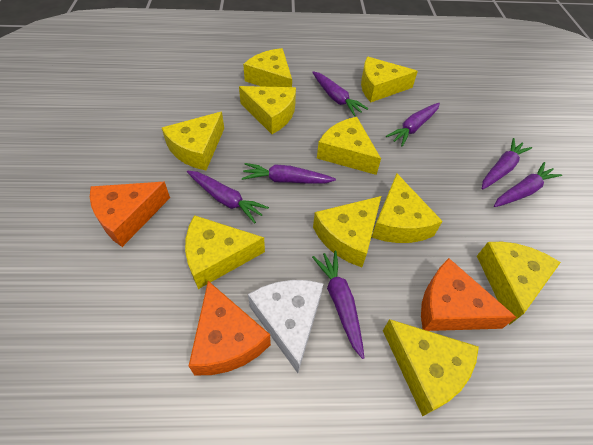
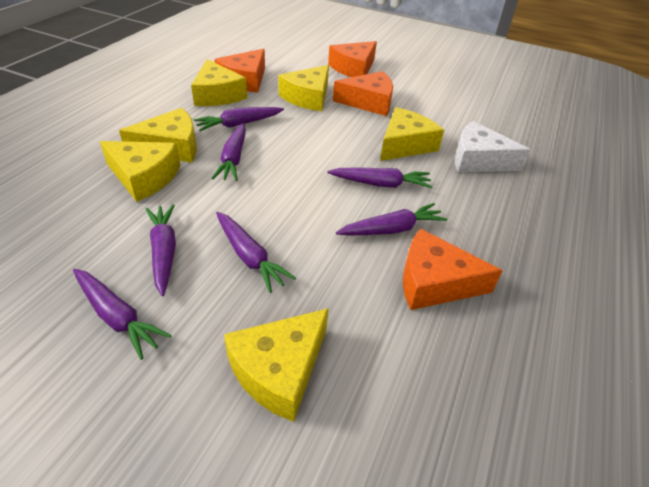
orange cheese: 3 -> 4
yellow cheese: 10 -> 6

